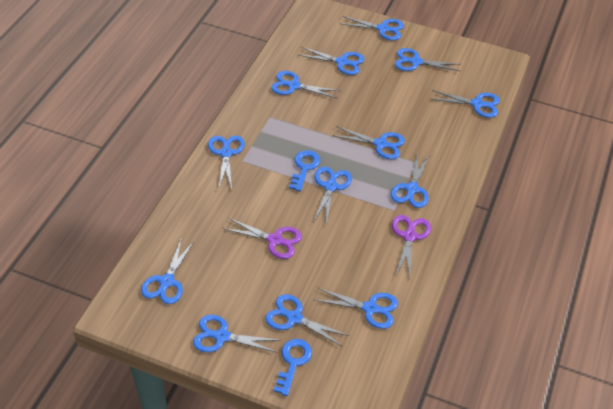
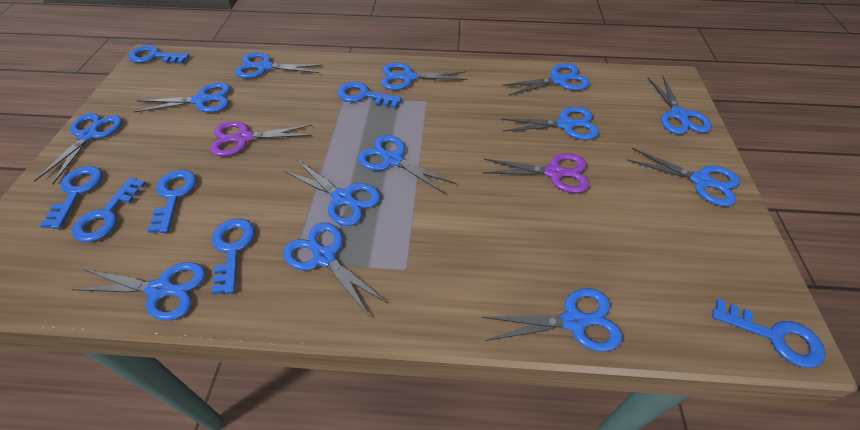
blue key: 2 -> 7

